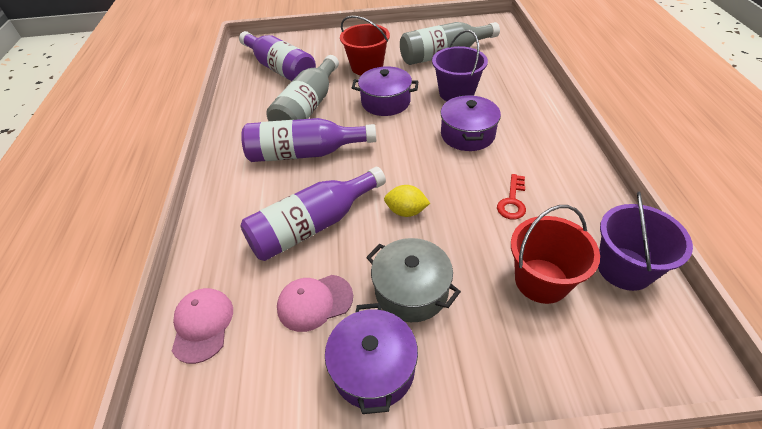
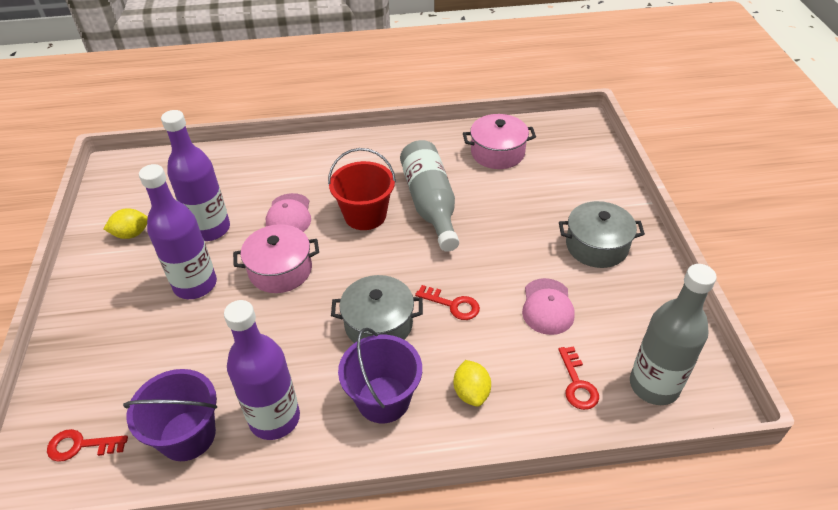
grey pot: 1 -> 2
pink pot: 0 -> 2
purple pot: 3 -> 0
red bucket: 2 -> 1
red key: 1 -> 3
yellow lemon: 1 -> 2

